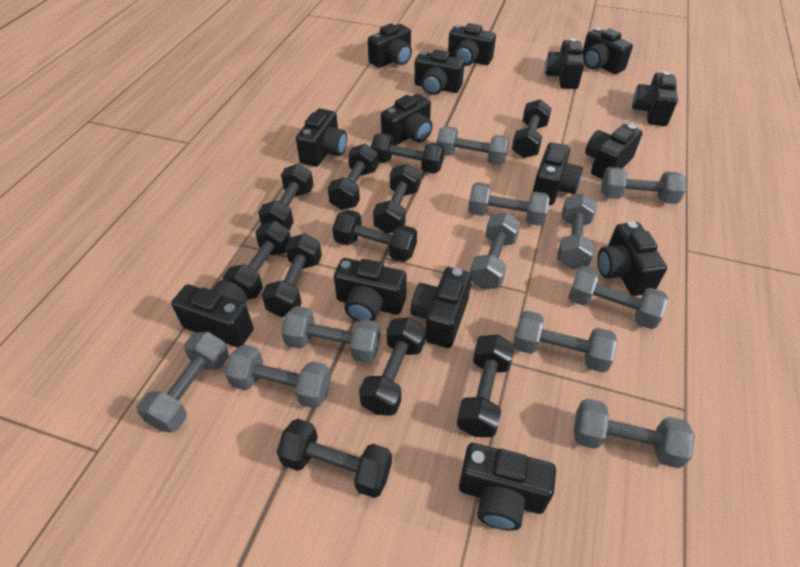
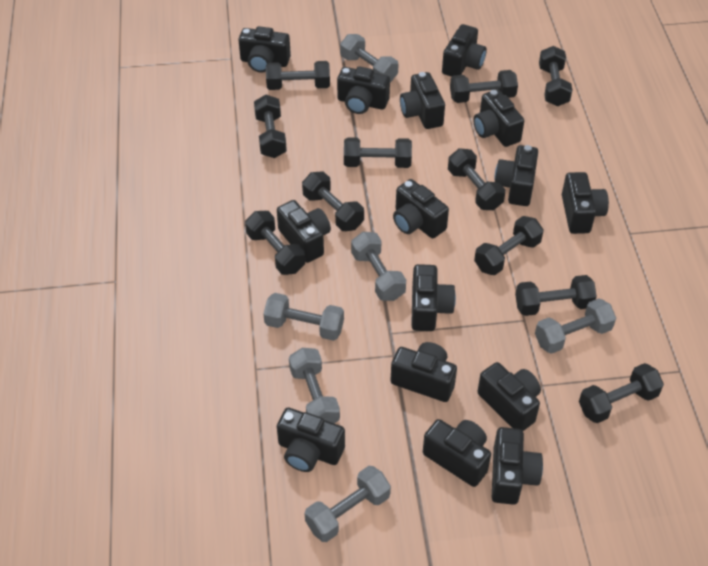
grey dumbbell: 11 -> 6

